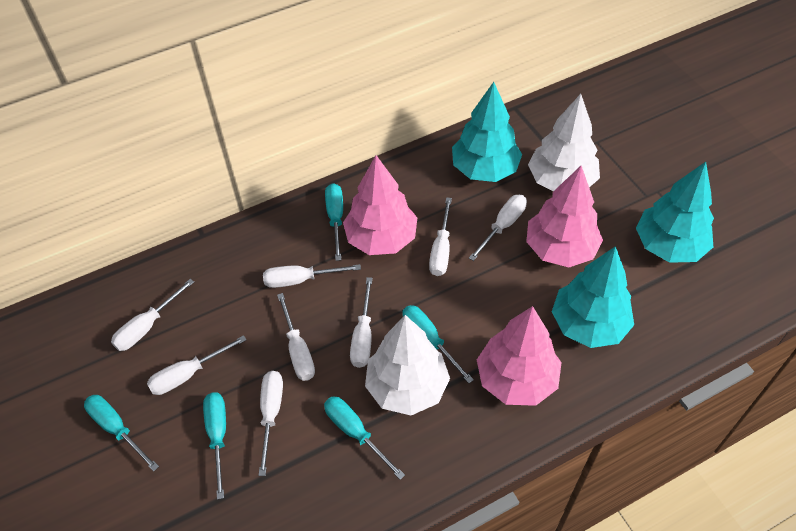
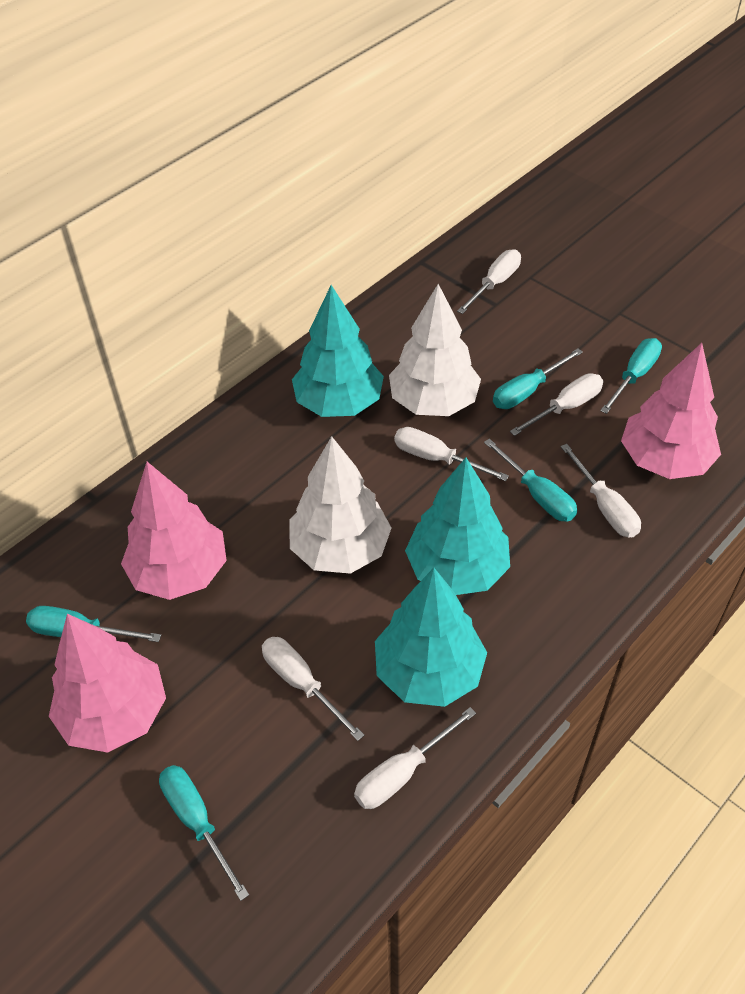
white screwdriver: 8 -> 6

